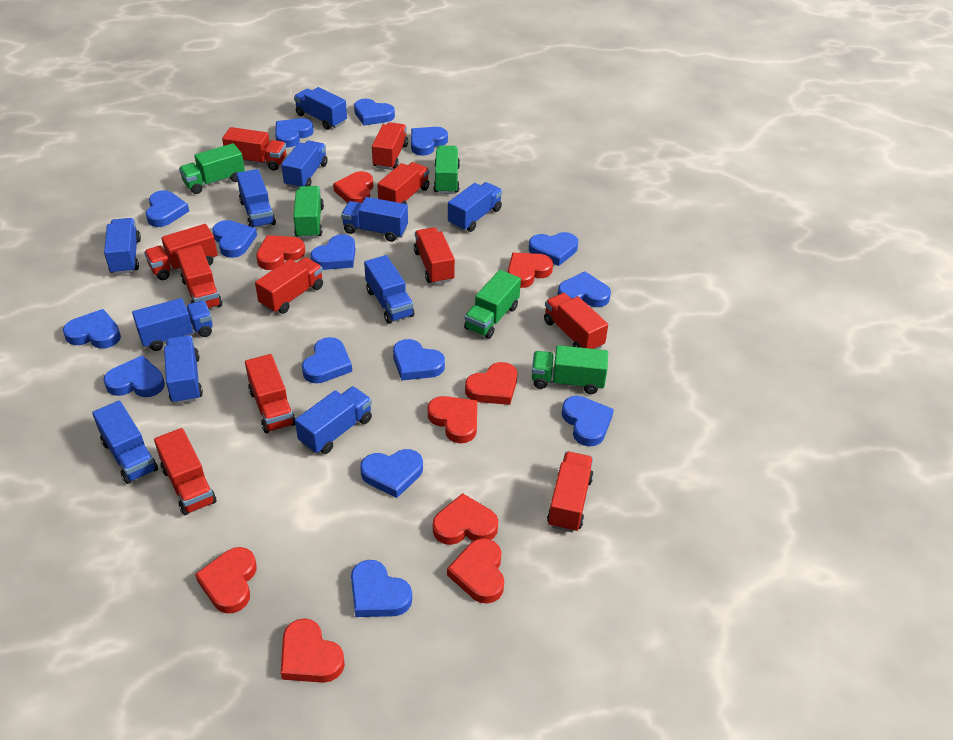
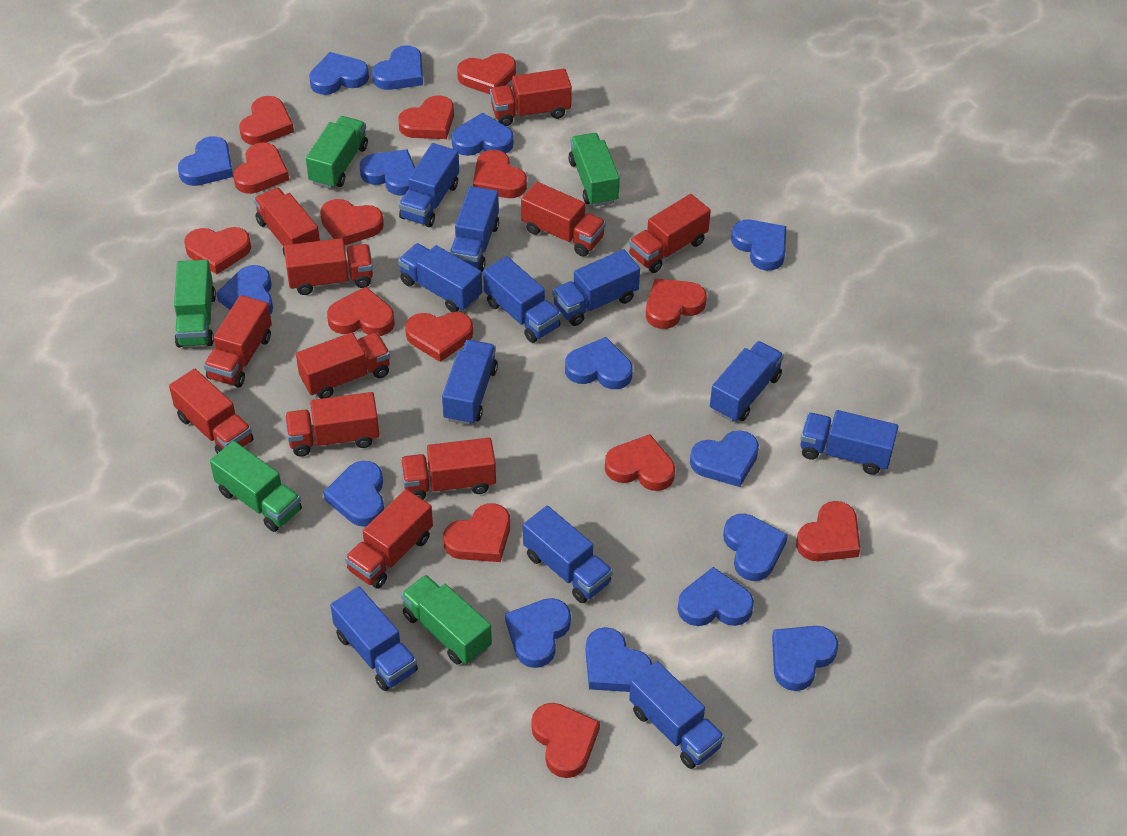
red heart: 9 -> 14

